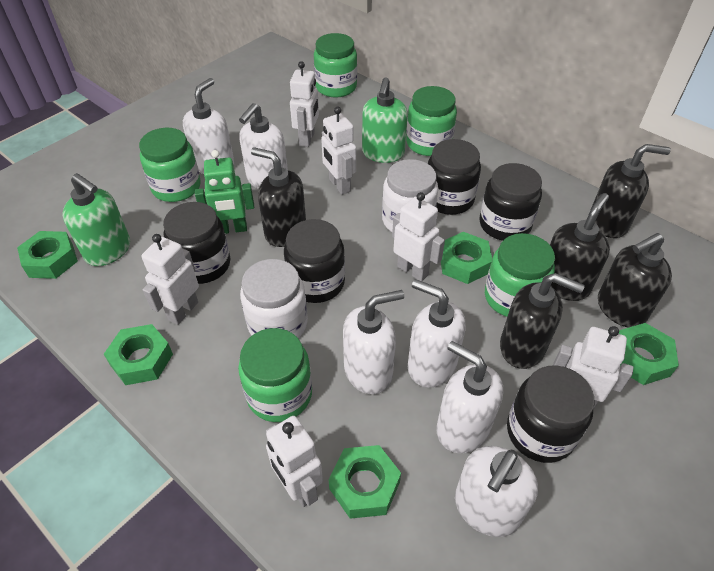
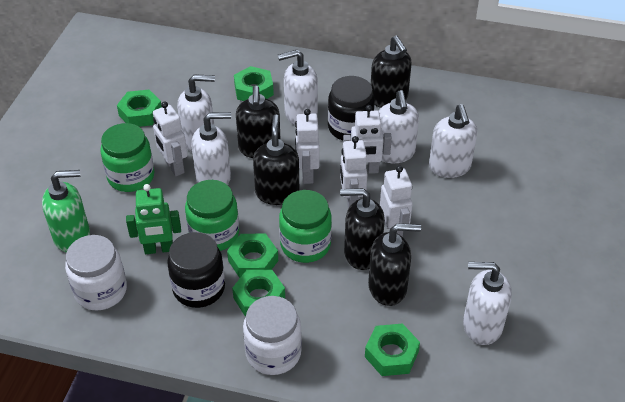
black jar: 5 -> 2
green jar: 5 -> 3
green soap dispenser: 2 -> 1
white robot: 6 -> 5

